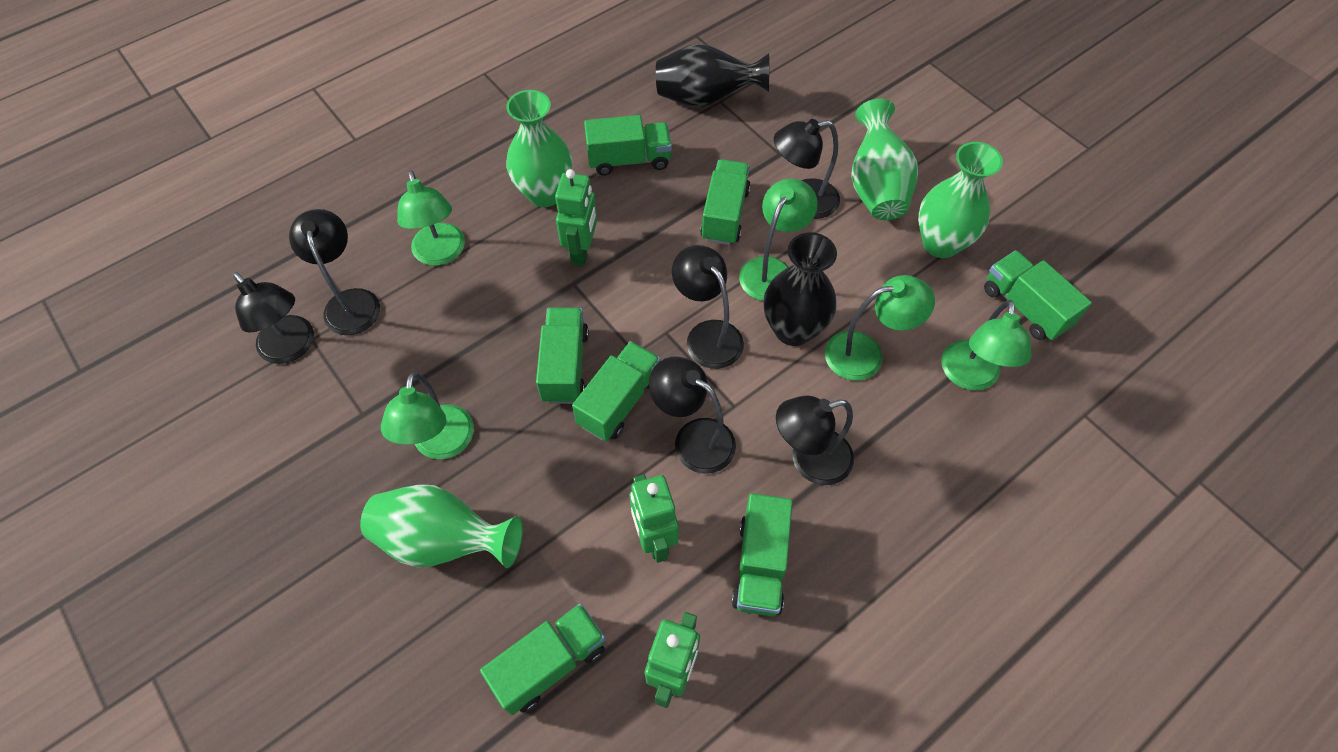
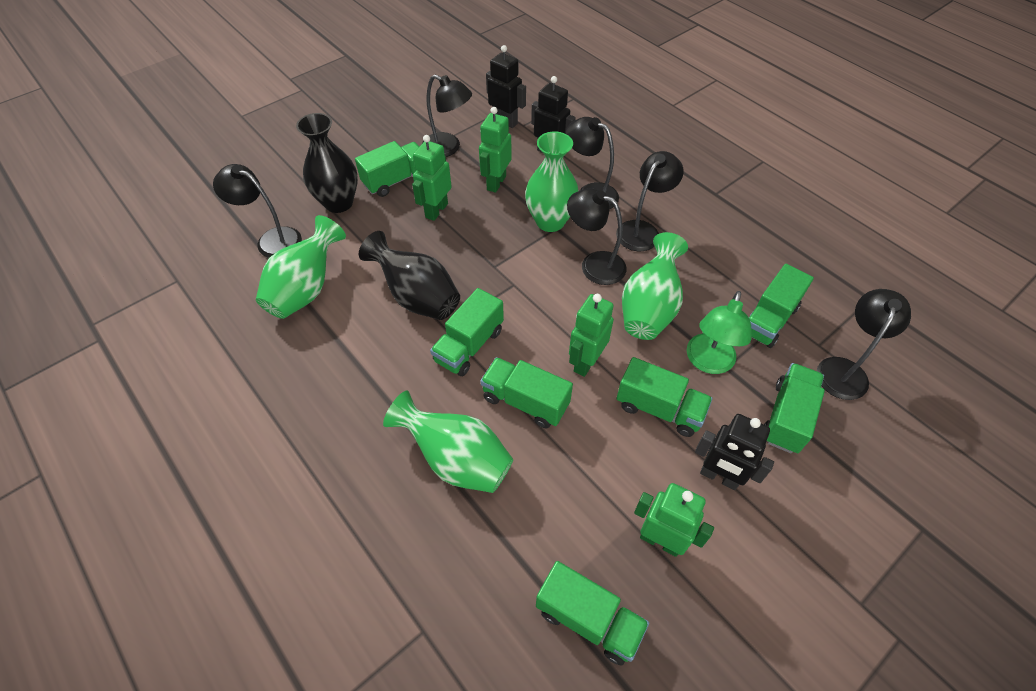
black robot: 0 -> 3
green lamp: 5 -> 1
green robot: 3 -> 4

